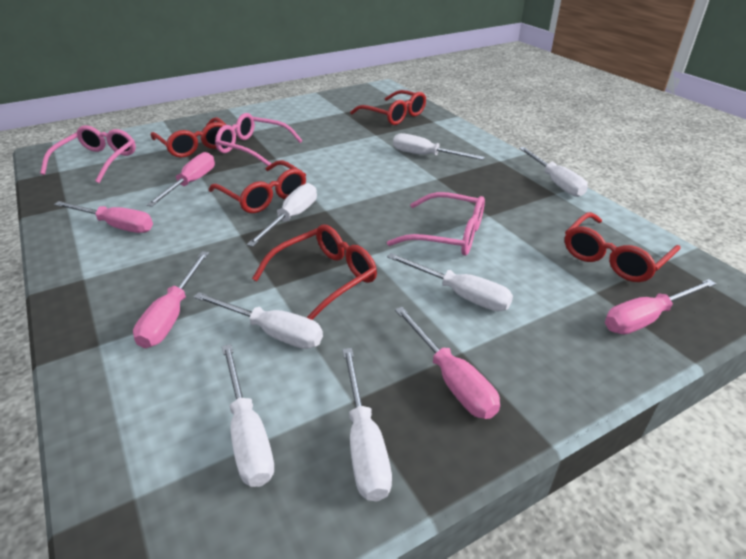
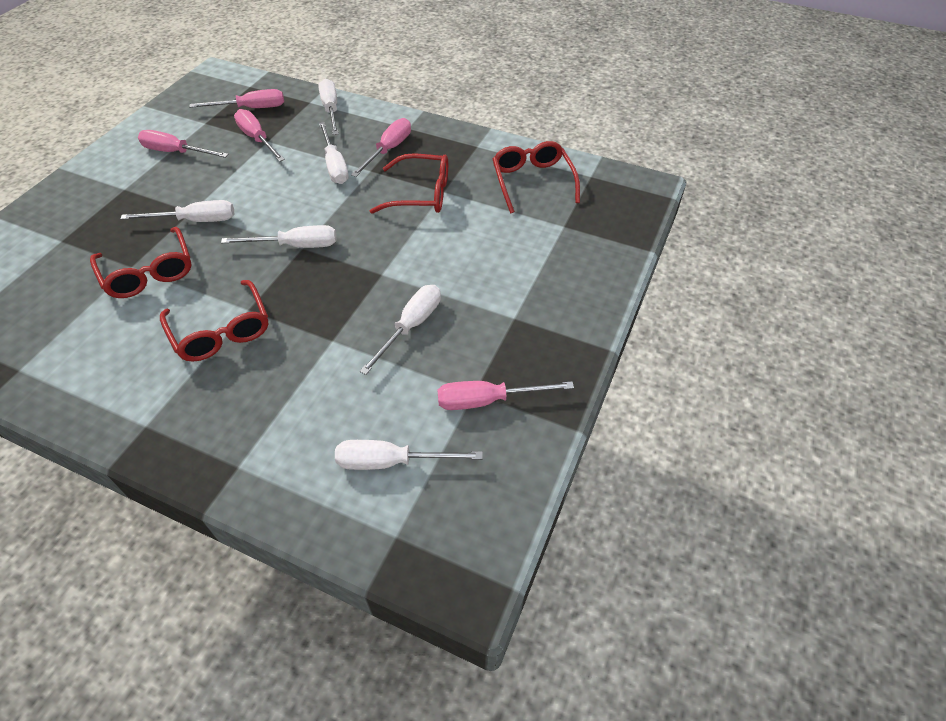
pink glasses: 3 -> 0
red glasses: 5 -> 4
white screwdriver: 7 -> 6

